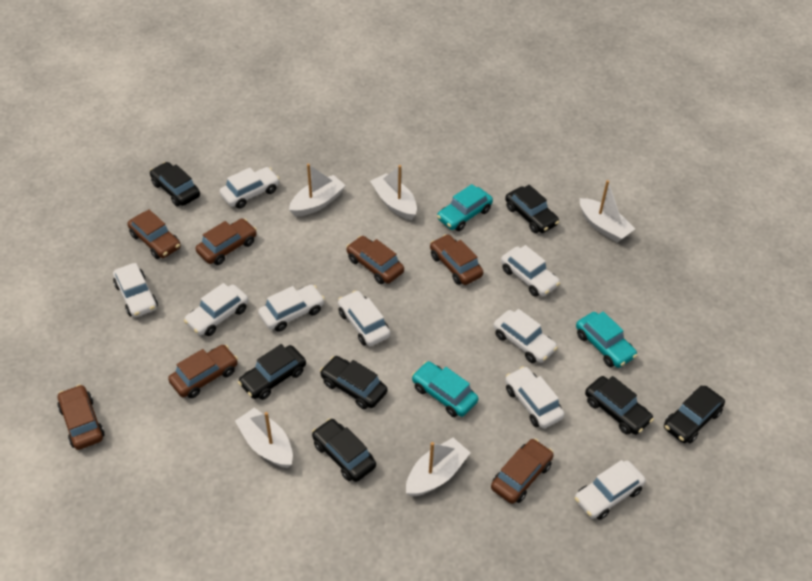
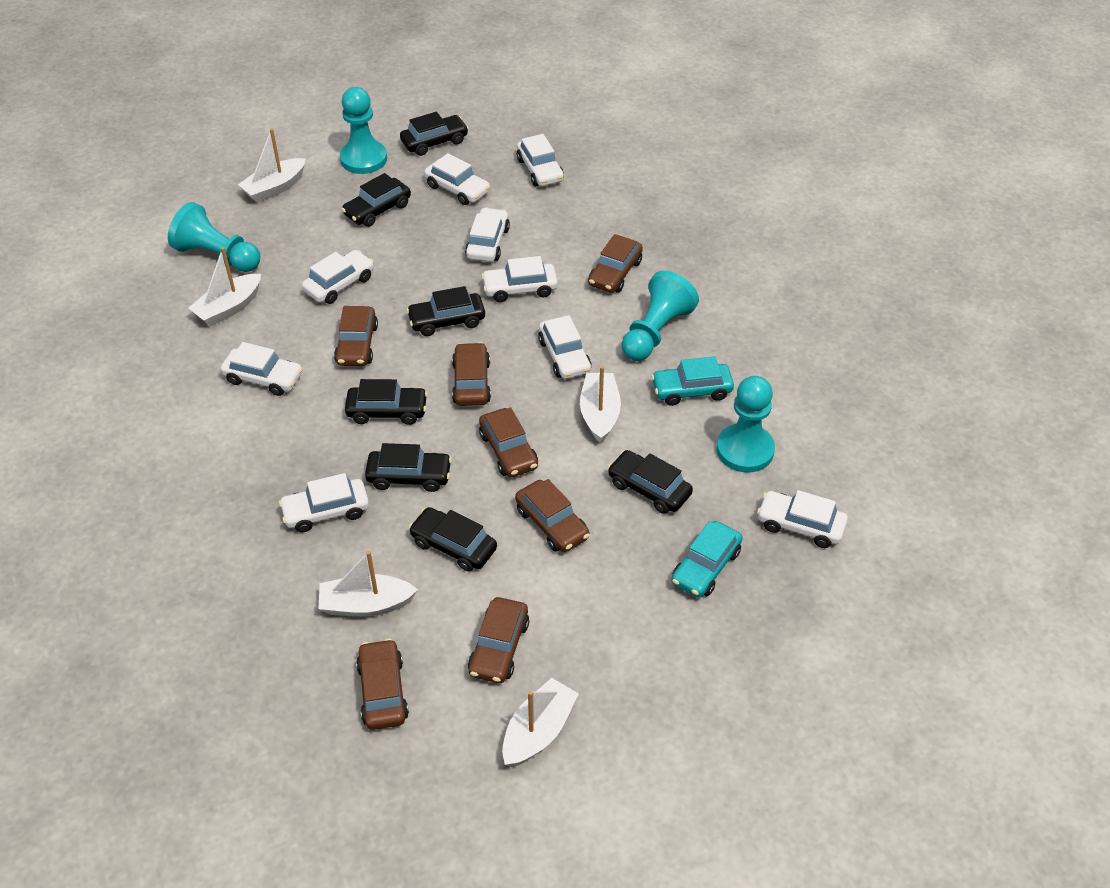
turquoise car: 3 -> 2
turquoise pawn: 0 -> 4

